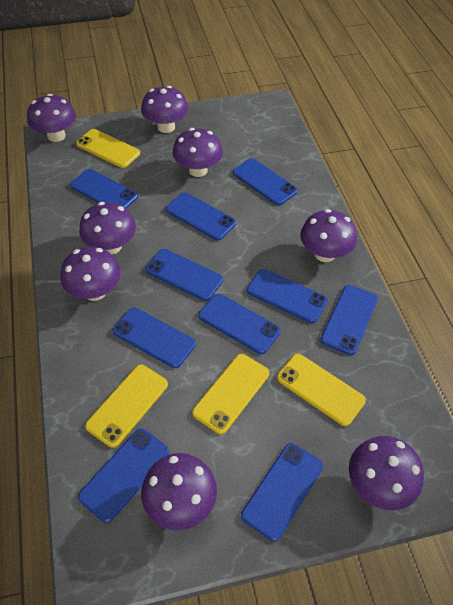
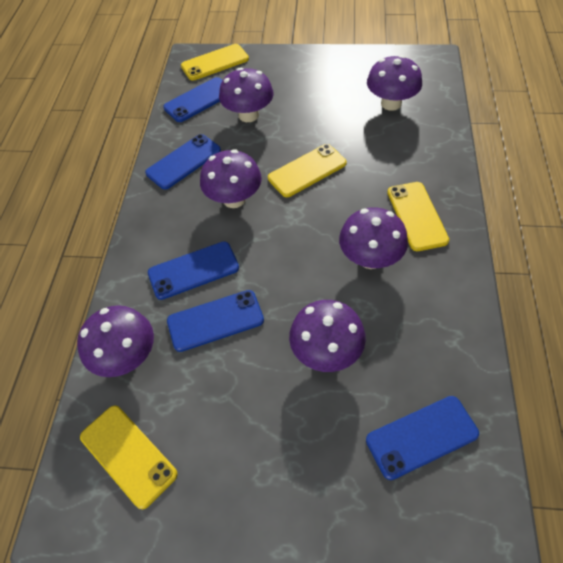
blue phone: 10 -> 5
purple mushroom: 8 -> 6

